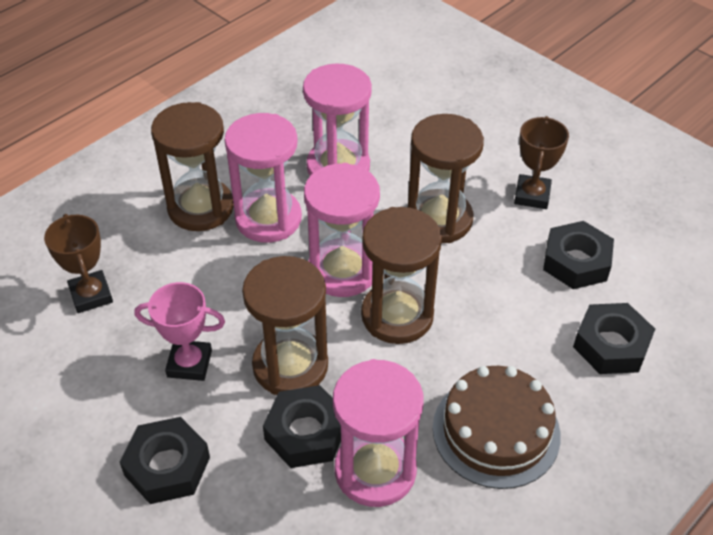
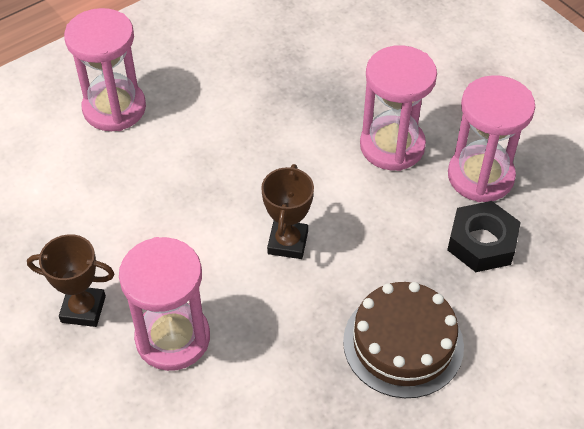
black nut: 4 -> 1
brown hourglass: 4 -> 0
pink trophy: 1 -> 0

